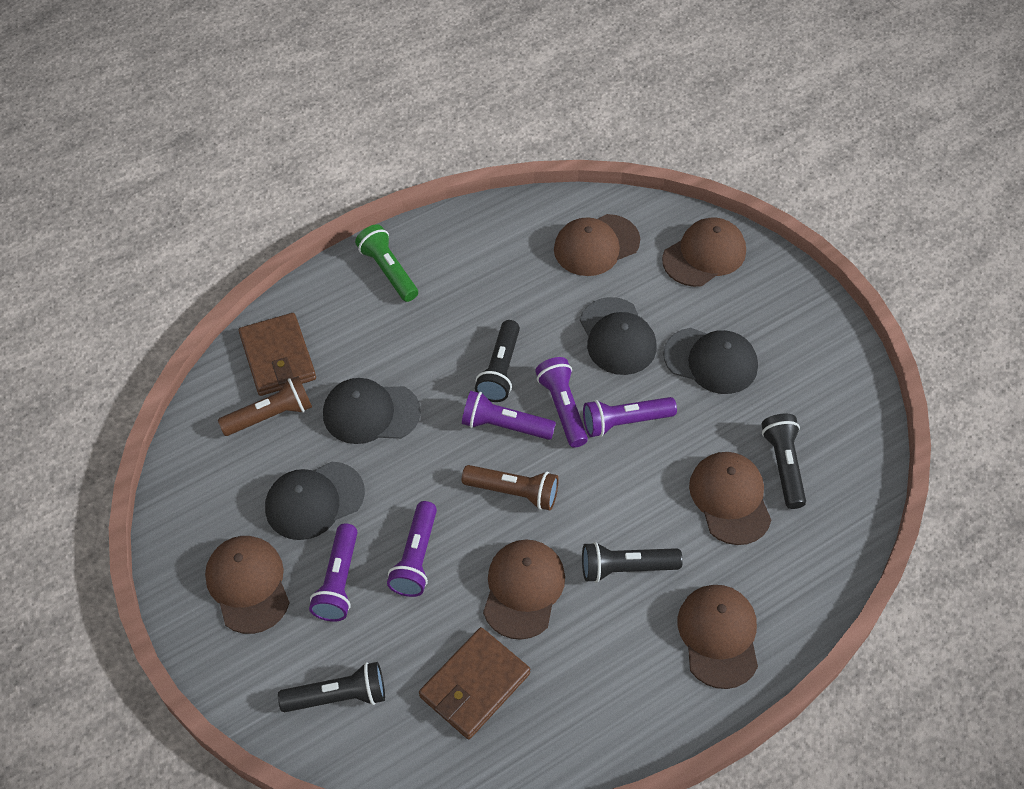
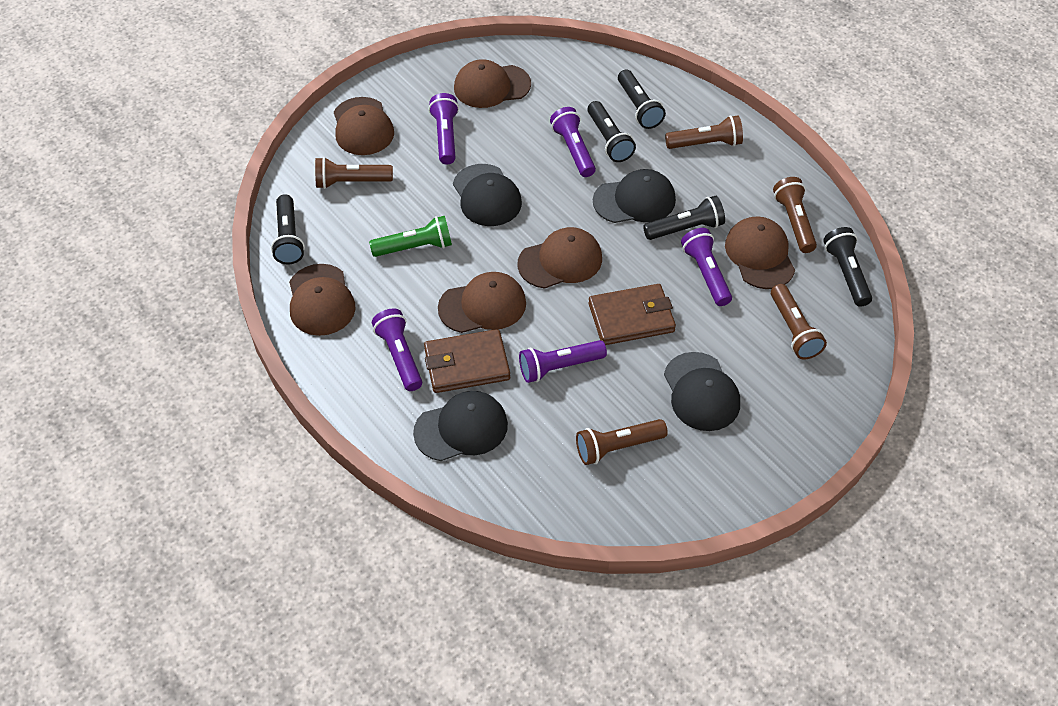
black flashlight: 4 -> 5
brown flashlight: 2 -> 5

